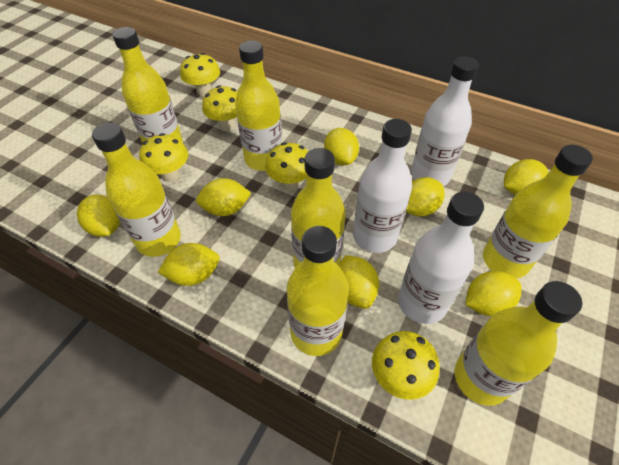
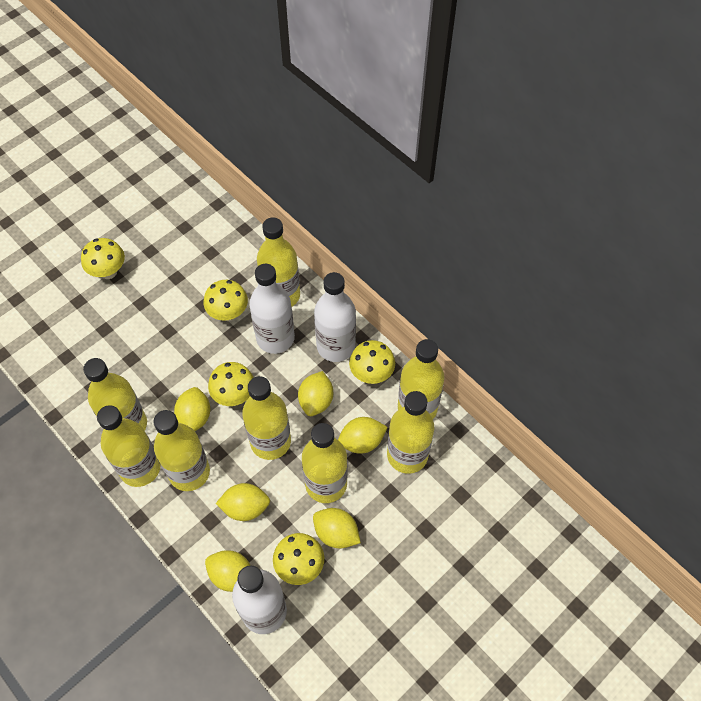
yellow bottle: 7 -> 8
yellow lemon: 8 -> 6

